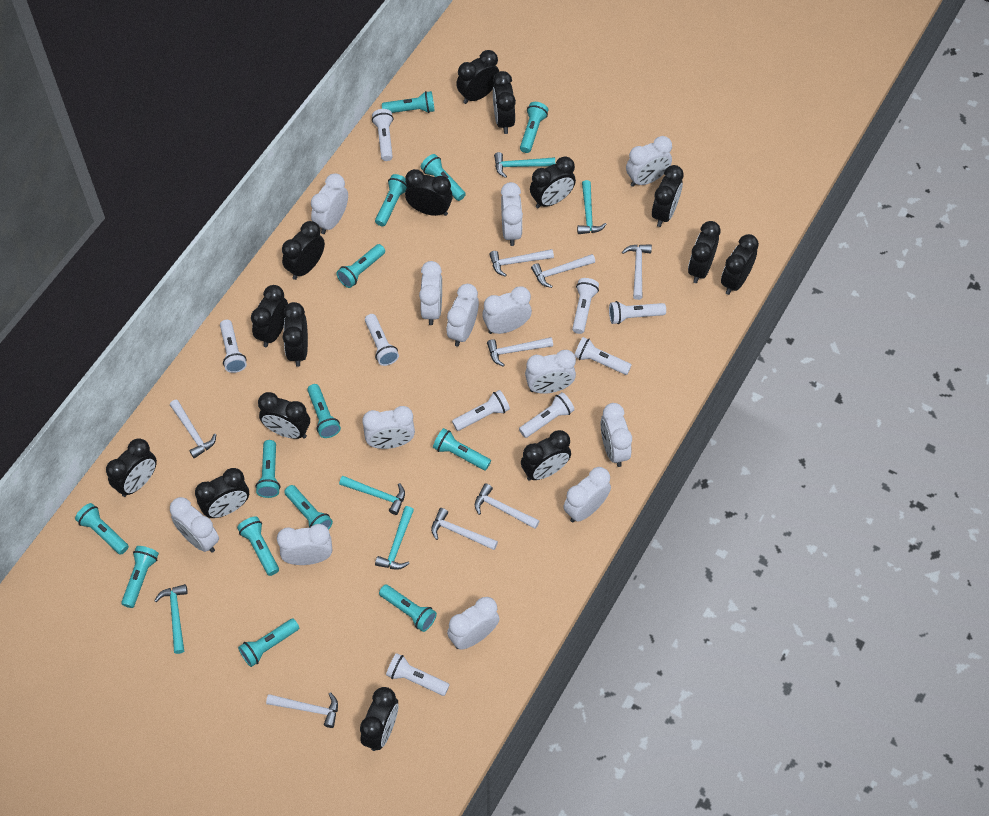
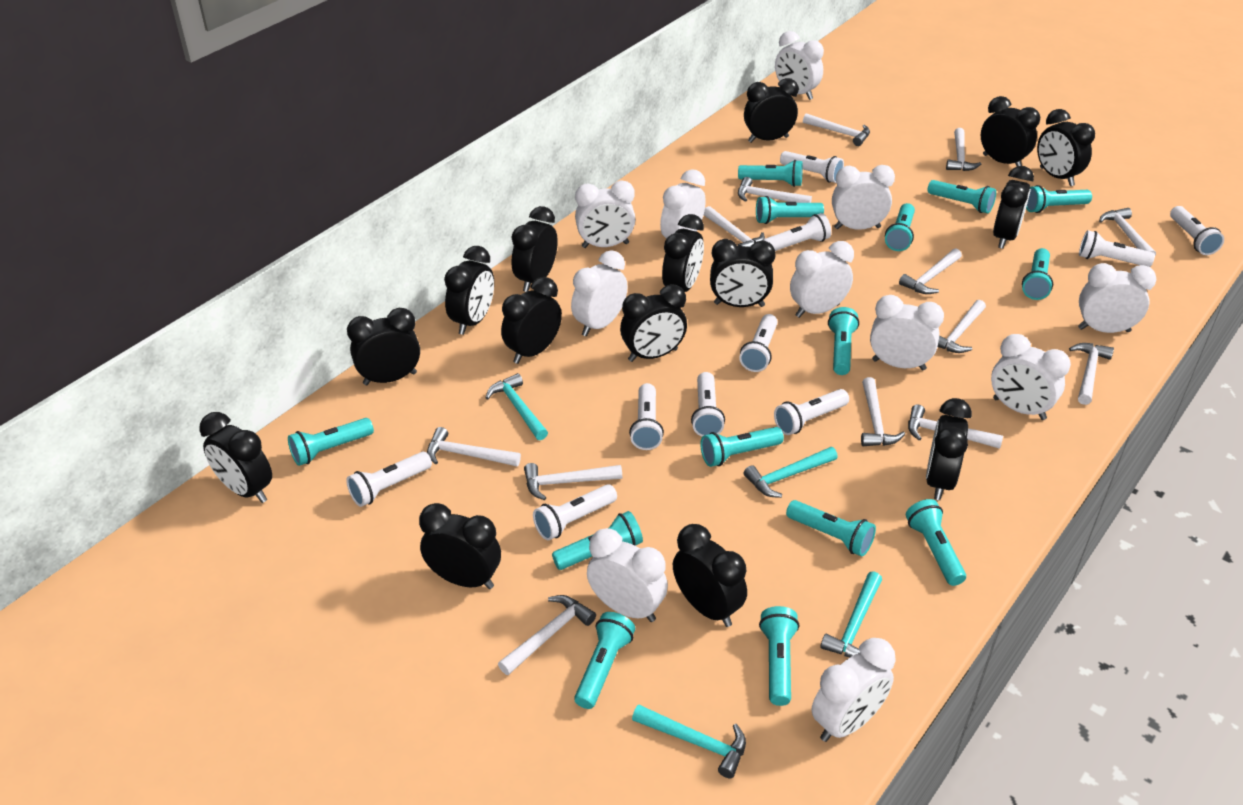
turquoise hammer: 5 -> 4
white clock: 13 -> 11
white flashlight: 9 -> 10
white hammer: 8 -> 13

